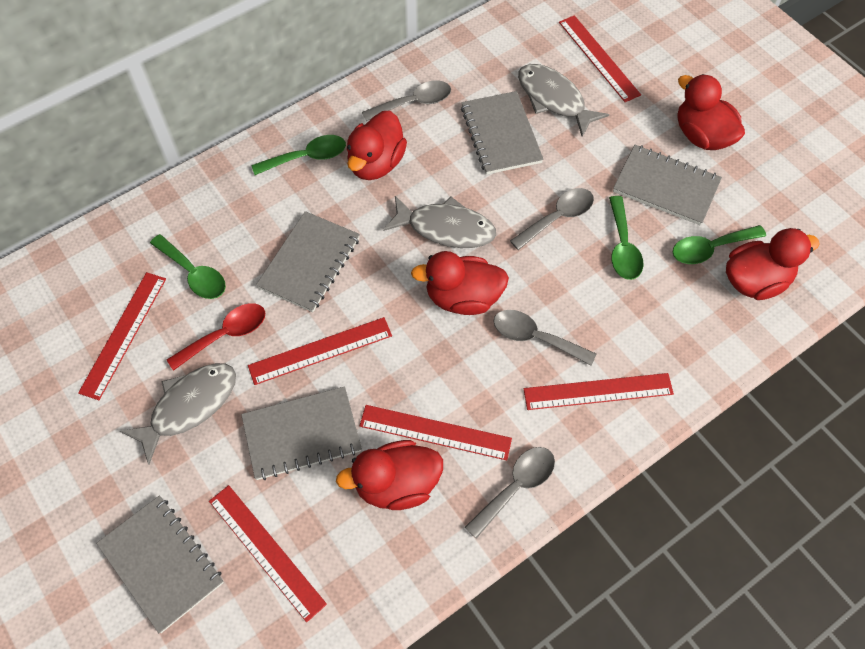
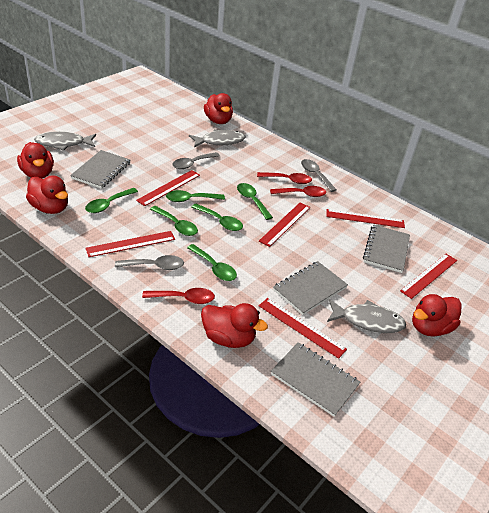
green spoon: 4 -> 6
grey notebook: 5 -> 4
grey spoon: 4 -> 3
red spoon: 1 -> 3

